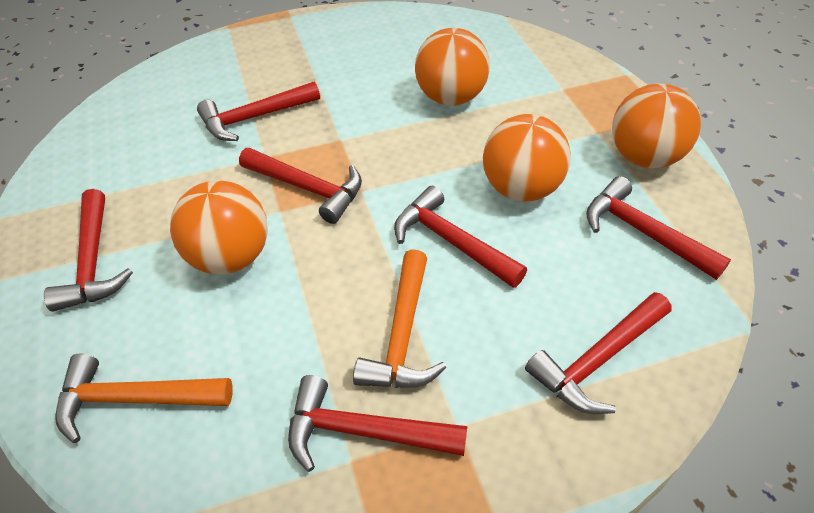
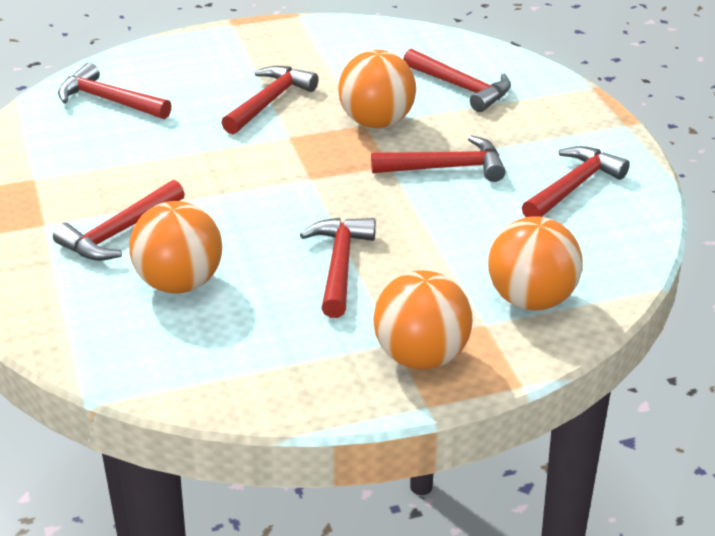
orange hammer: 2 -> 0

